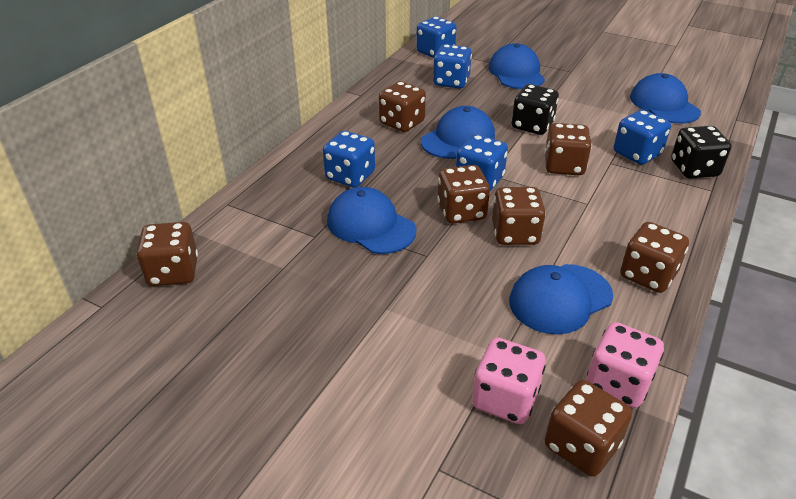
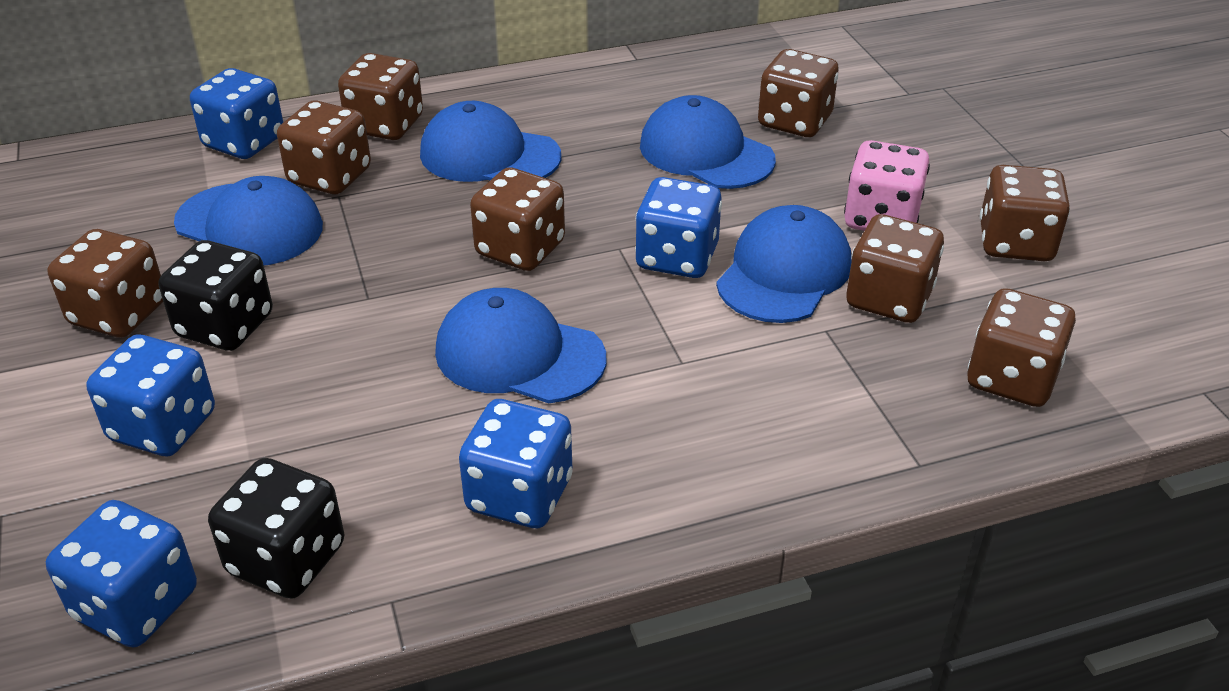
brown dice: 7 -> 8
pink dice: 2 -> 1

